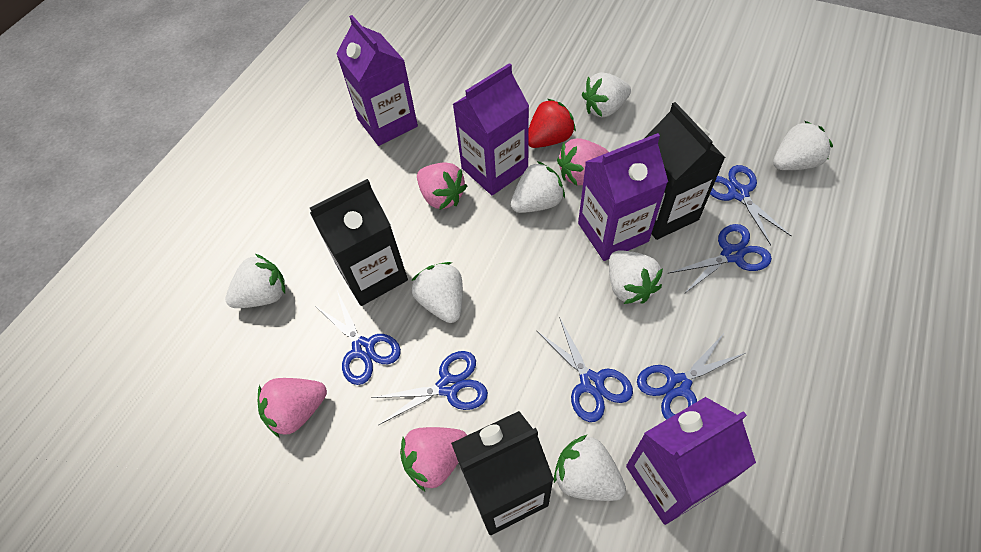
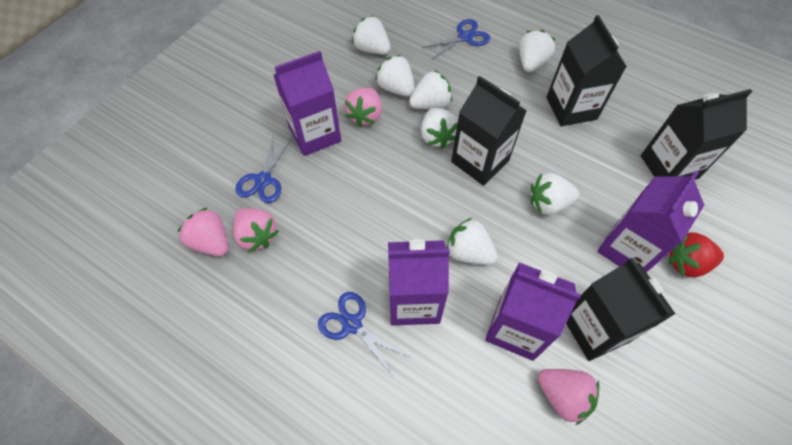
black carton: 3 -> 4
blue scissors: 6 -> 3

